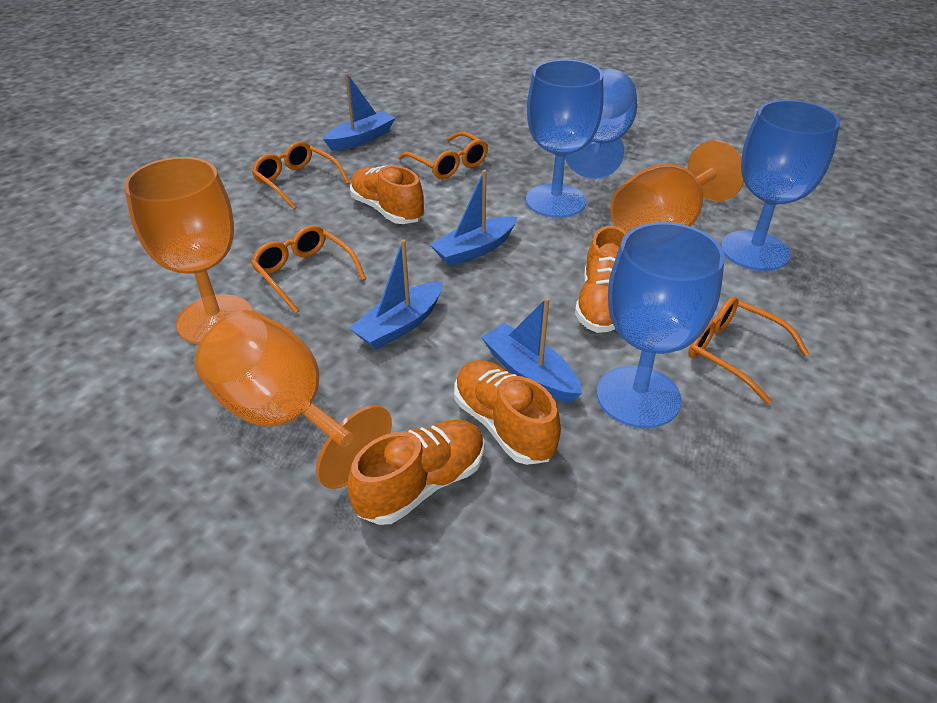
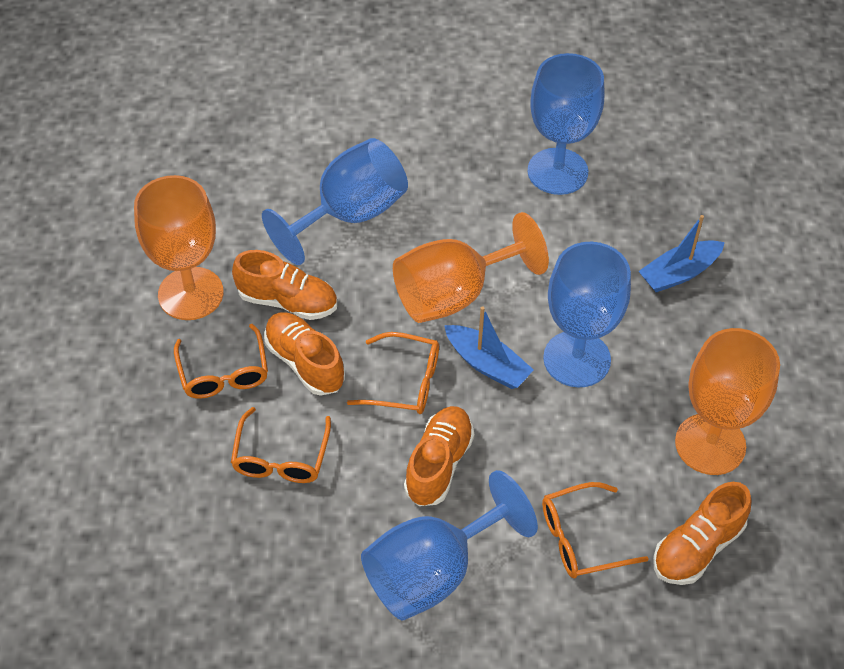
blue boat: 4 -> 2

